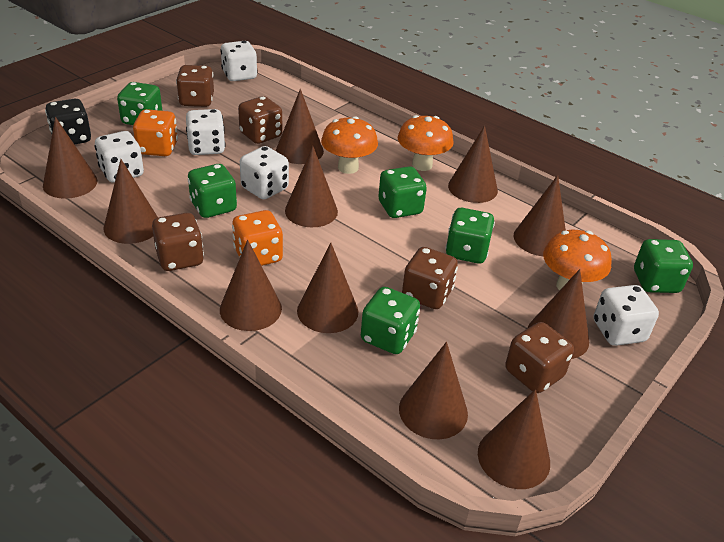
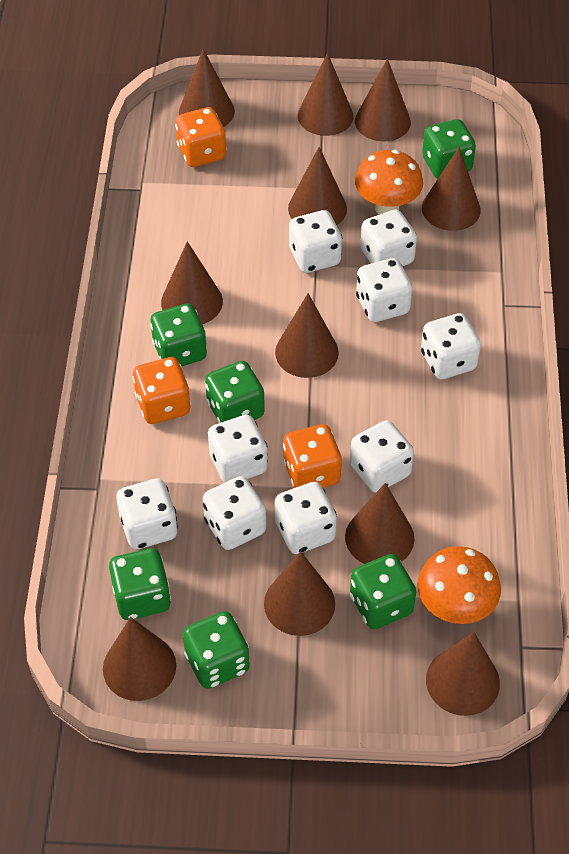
black dice: 1 -> 0
brown dice: 5 -> 0
orange dice: 2 -> 3
orange mushroom: 3 -> 2
white dice: 5 -> 9

